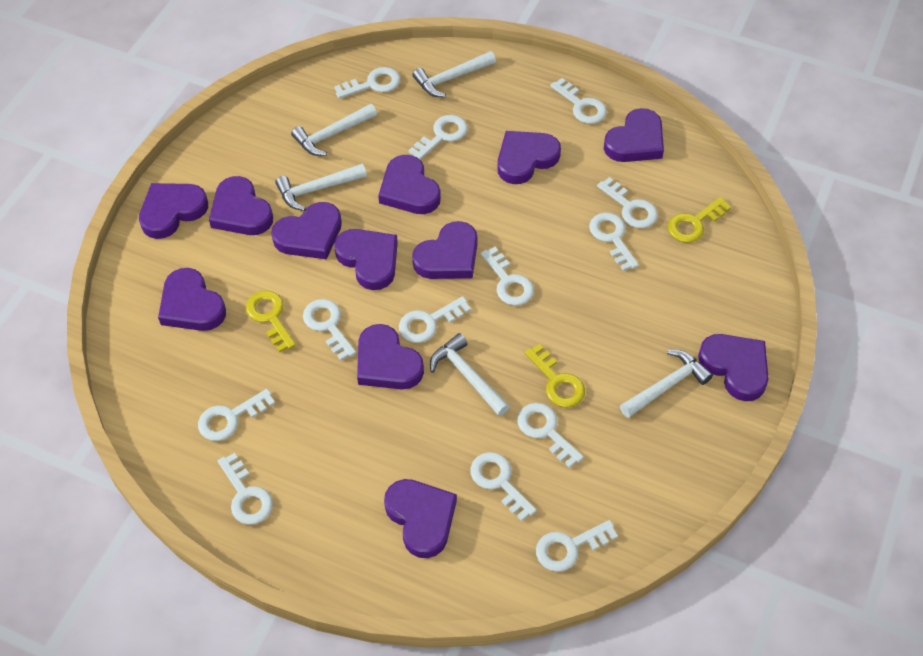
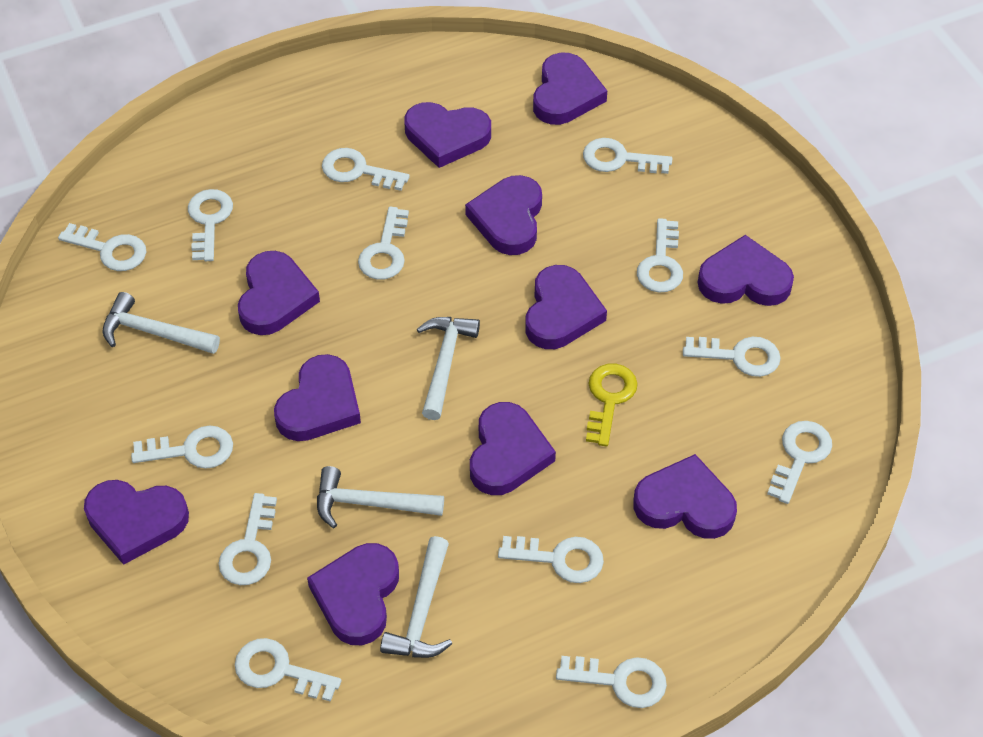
purple heart: 12 -> 11
white hammer: 5 -> 4
yellow key: 3 -> 1

